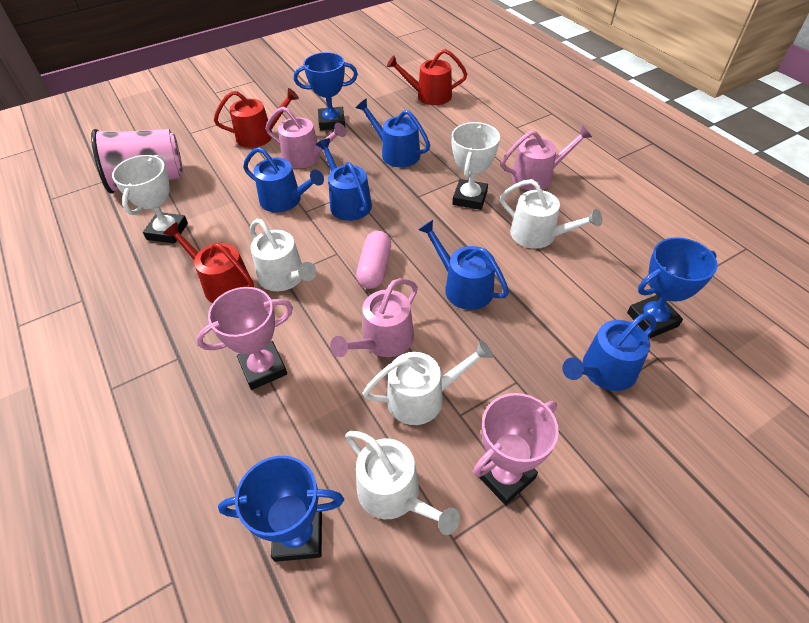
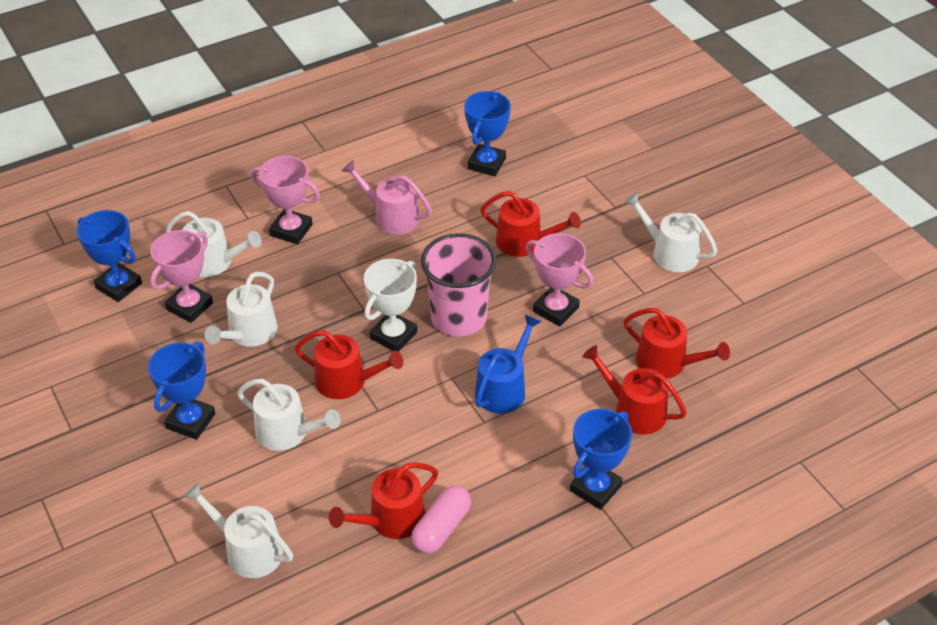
blue trophy: 3 -> 4
blue watering can: 5 -> 1
pink trophy: 2 -> 3
pink watering can: 3 -> 1
red watering can: 3 -> 5
white trophy: 2 -> 1
white watering can: 4 -> 5

